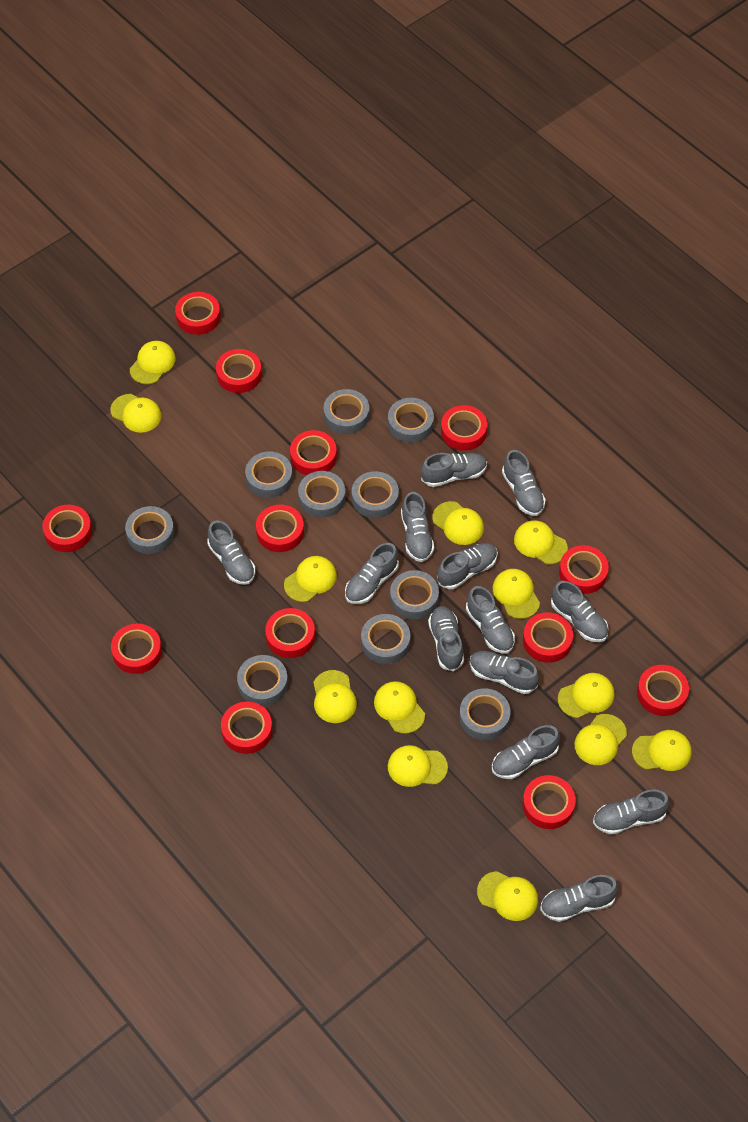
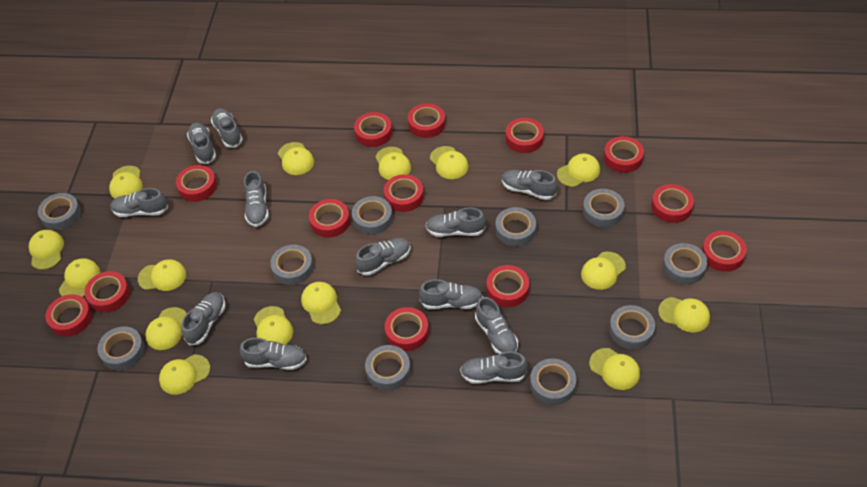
grey shoe: 13 -> 12
yellow cap: 13 -> 15

